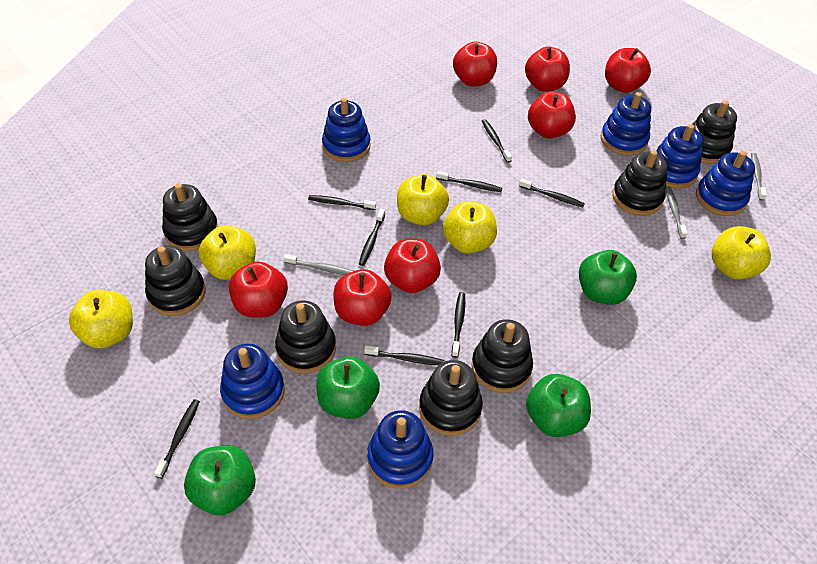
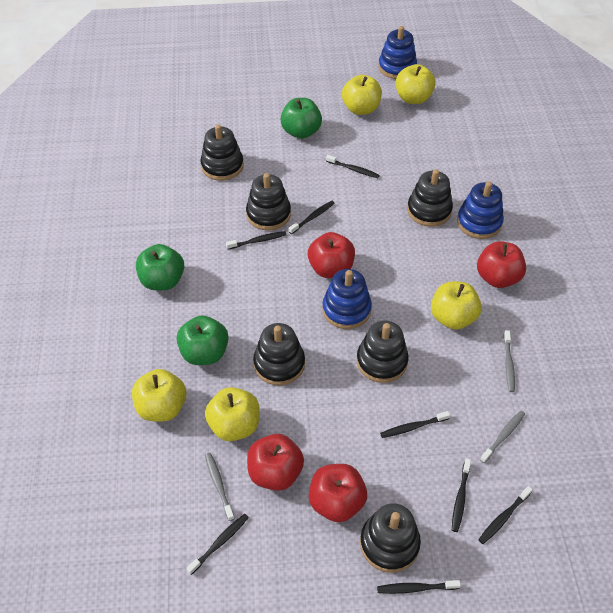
black stacking toy: 7 -> 6
blue stacking toy: 6 -> 3
green apple: 4 -> 3
red apple: 7 -> 4

